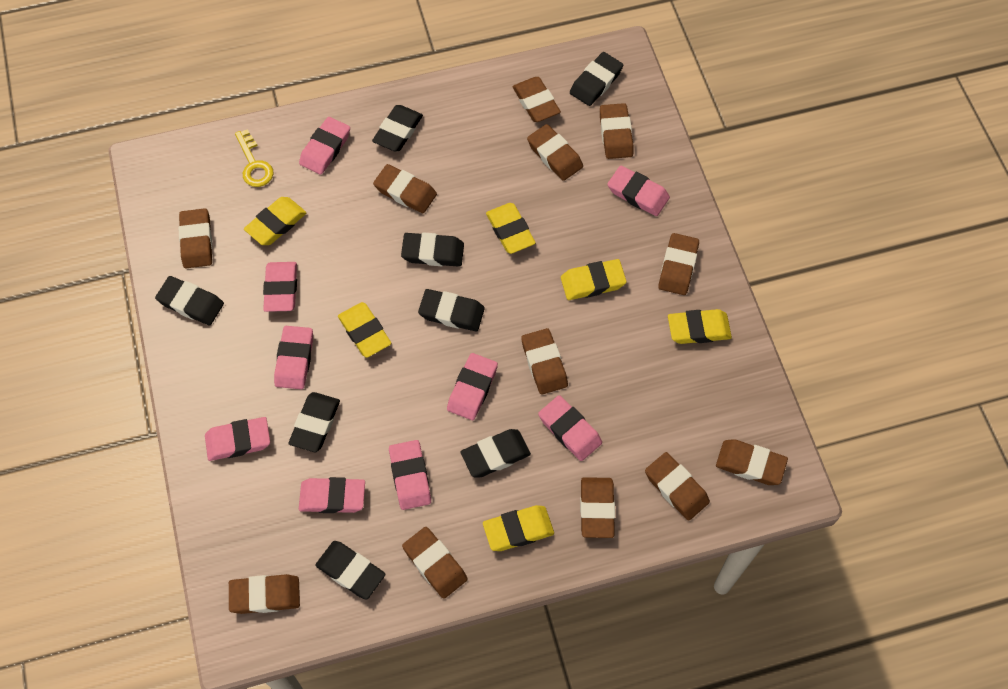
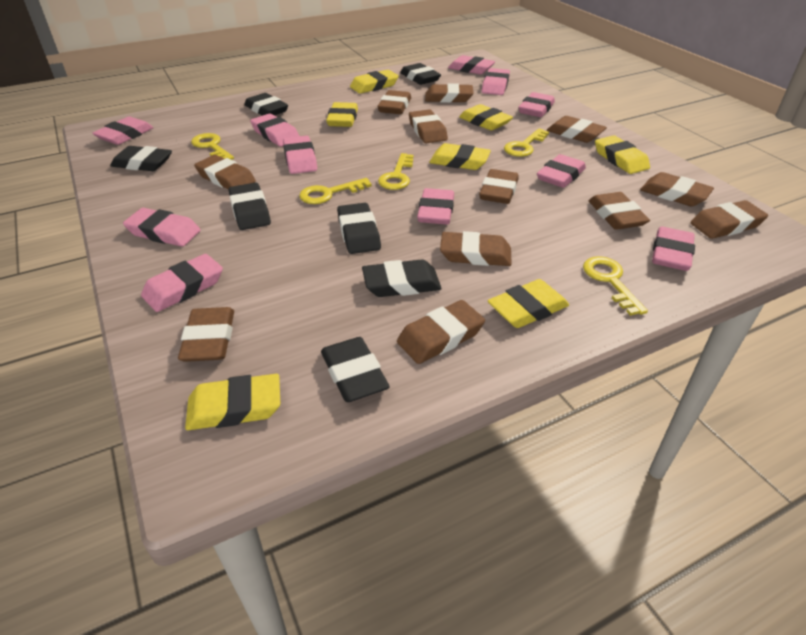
black eraser: 8 -> 7
pink eraser: 9 -> 11
yellow eraser: 6 -> 7
yellow key: 1 -> 5

